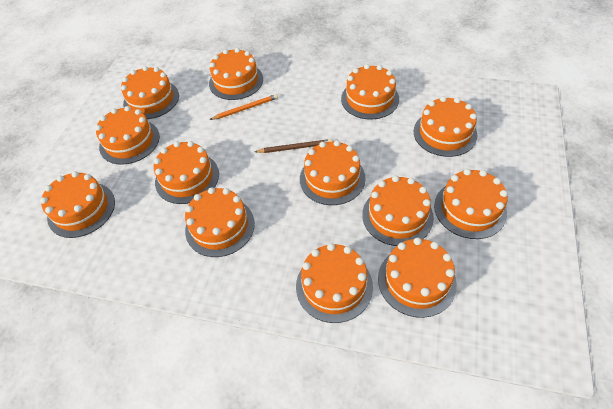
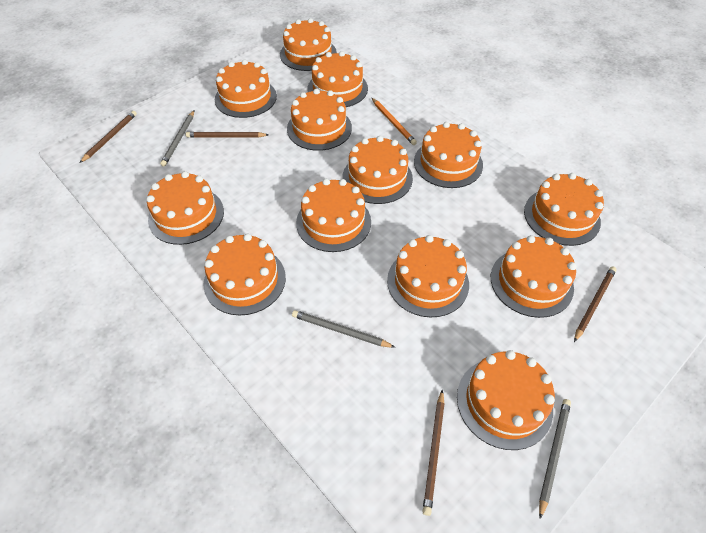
brown pencil: 1 -> 4
grey pencil: 0 -> 3

